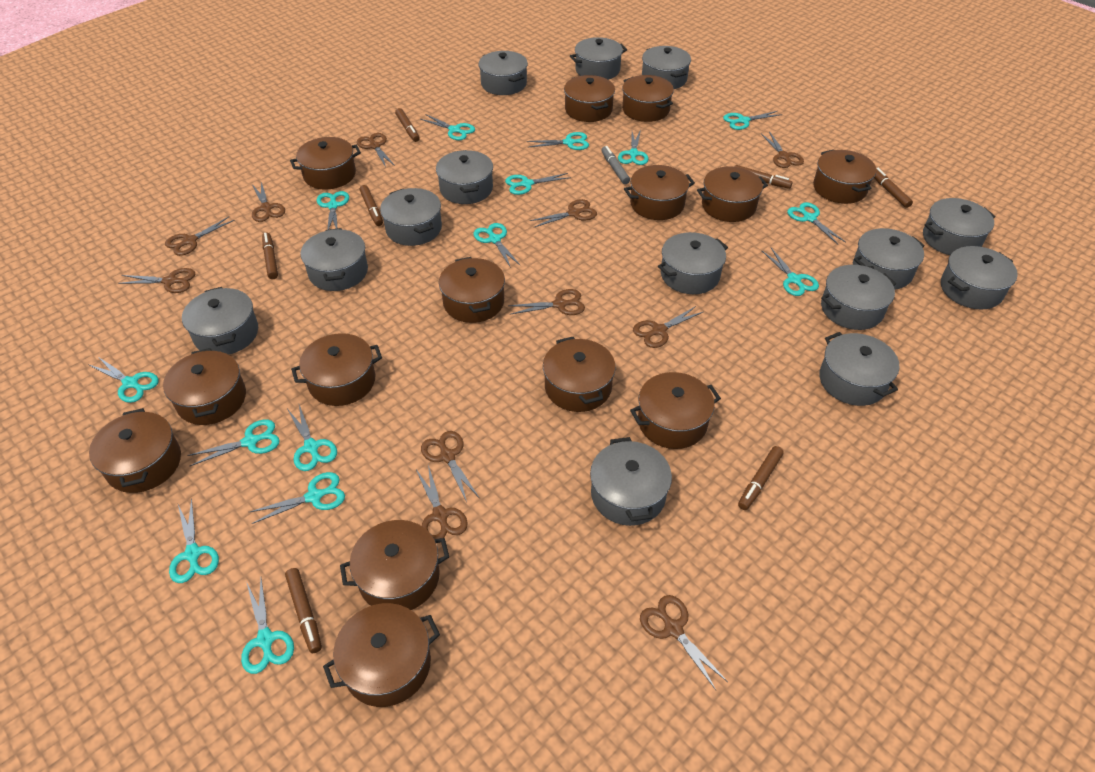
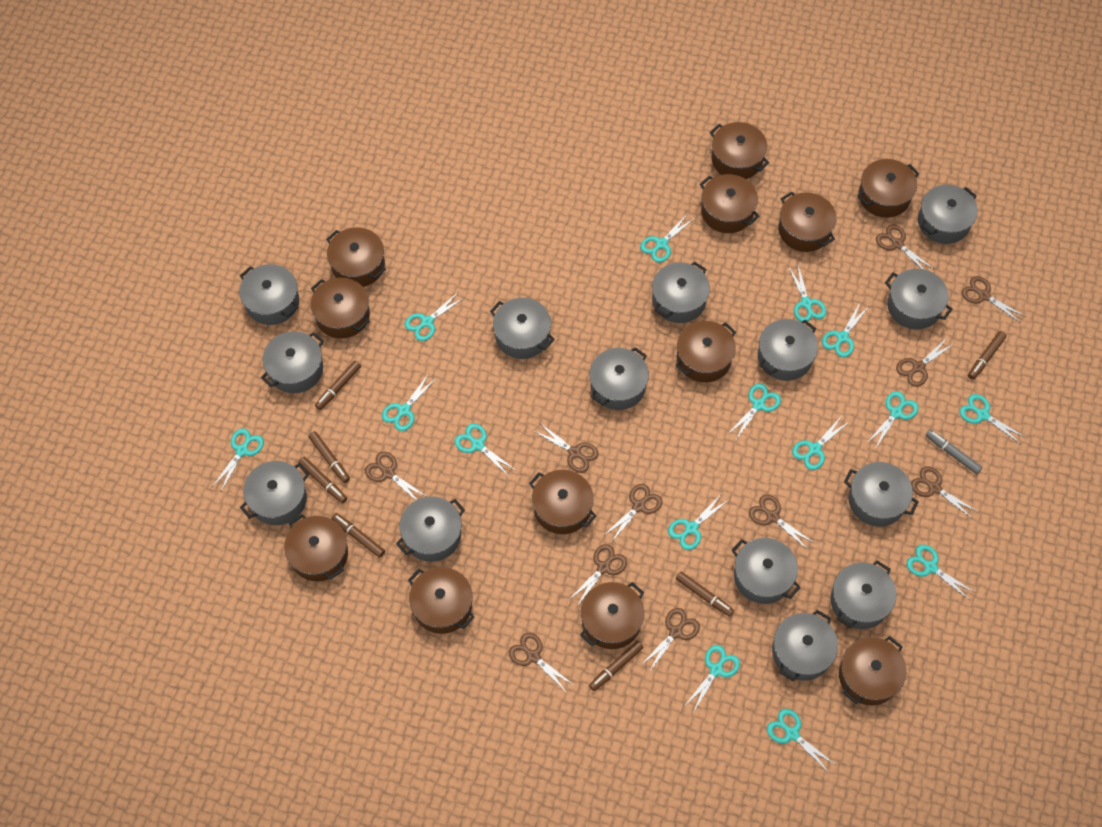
brown pot: 14 -> 12

